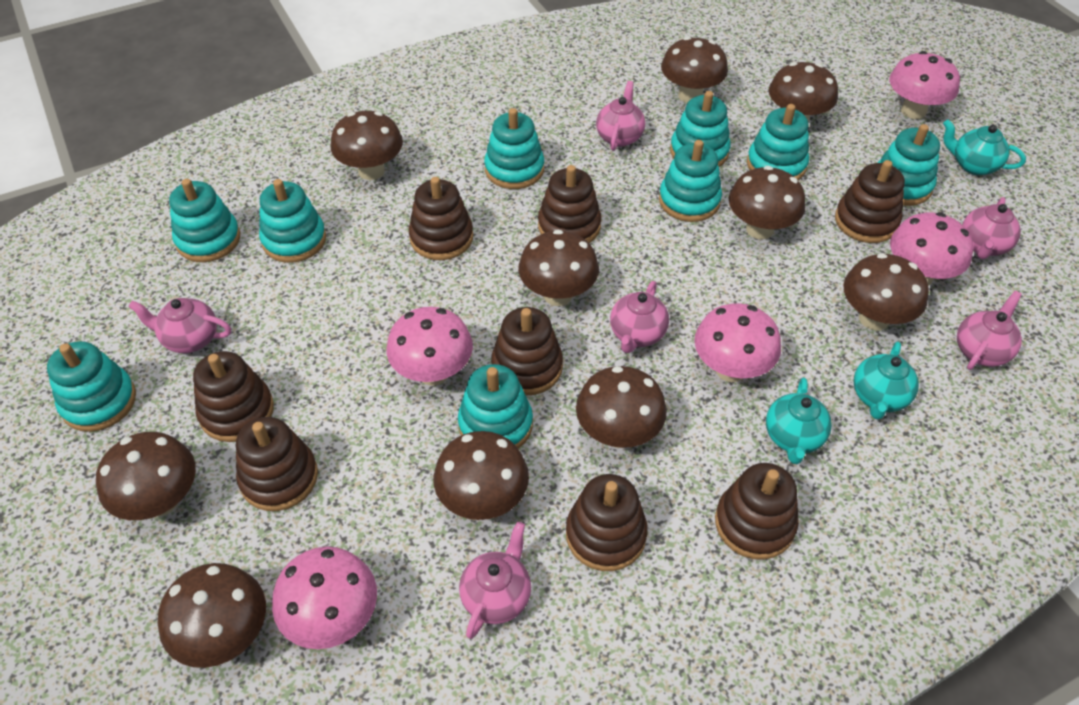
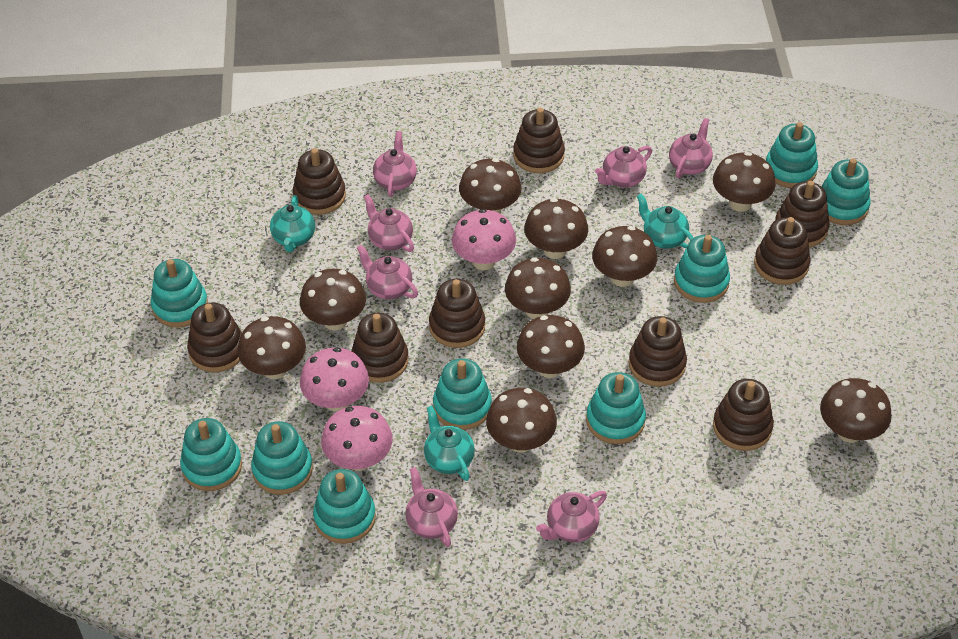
brown stacking toy: 8 -> 9
pink mushroom: 5 -> 3
pink teapot: 6 -> 7

